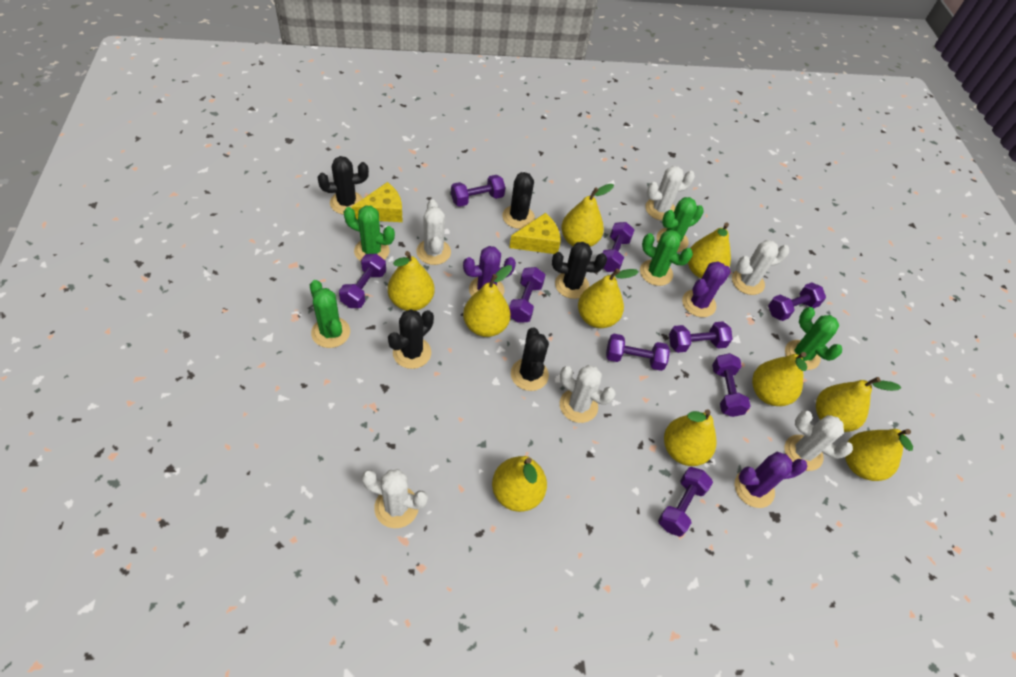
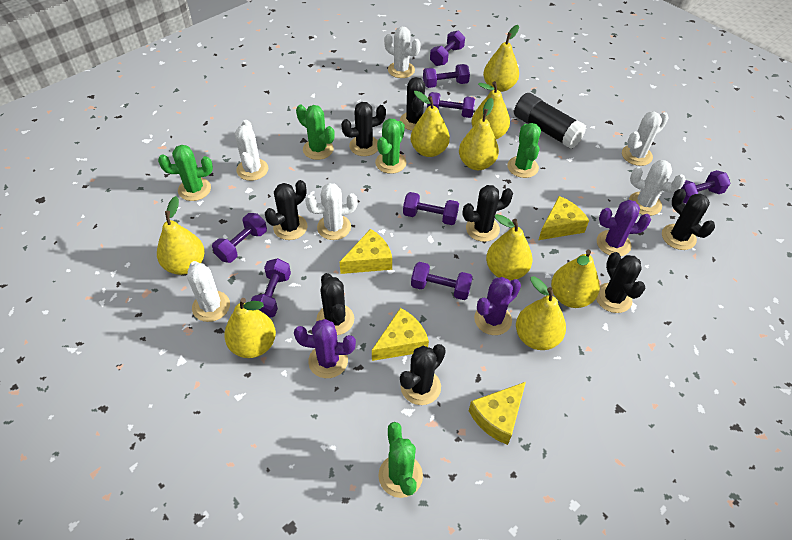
black cactus: 5 -> 8
black glue stick: 0 -> 1
purple dumbbell: 9 -> 8
yellow cheese: 2 -> 4
yellow pear: 10 -> 9

